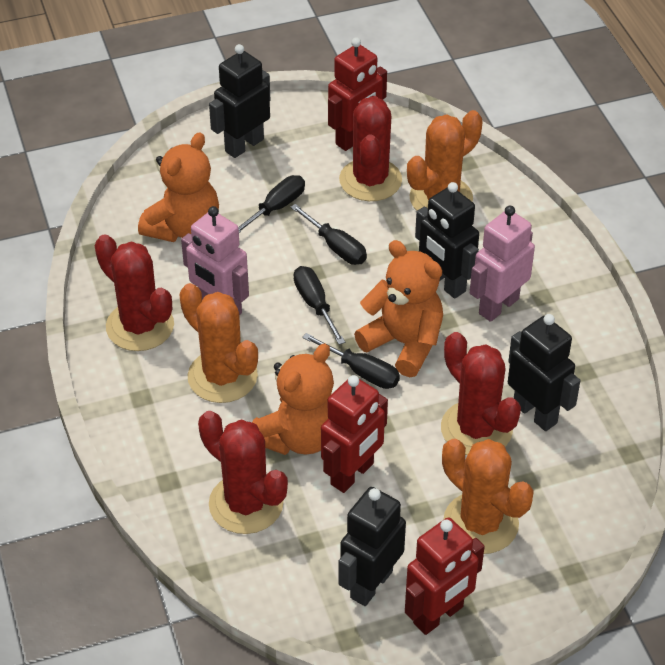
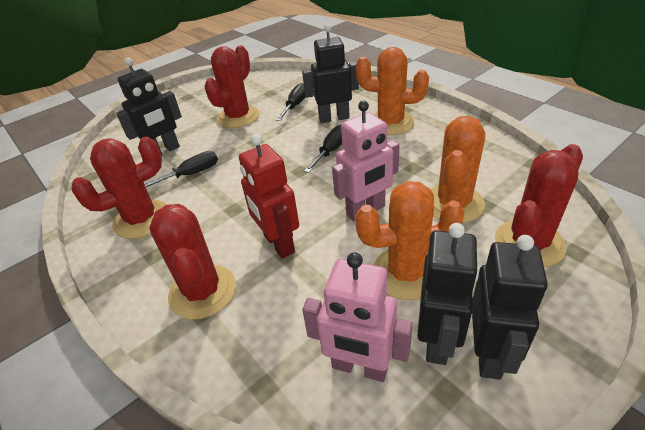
black screwdriver: 4 -> 3
orange teddy bear: 3 -> 0
red robot: 3 -> 1

